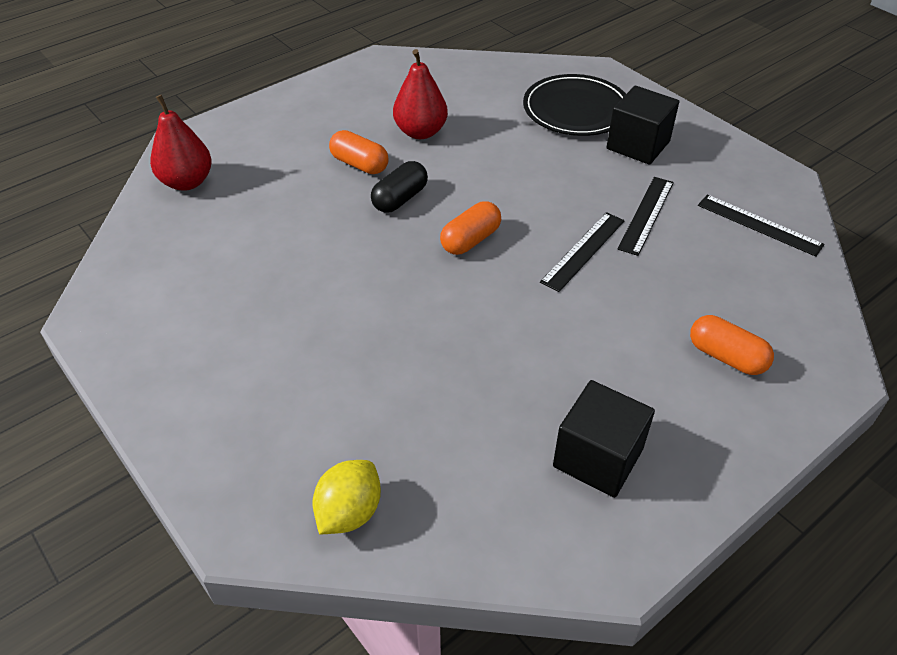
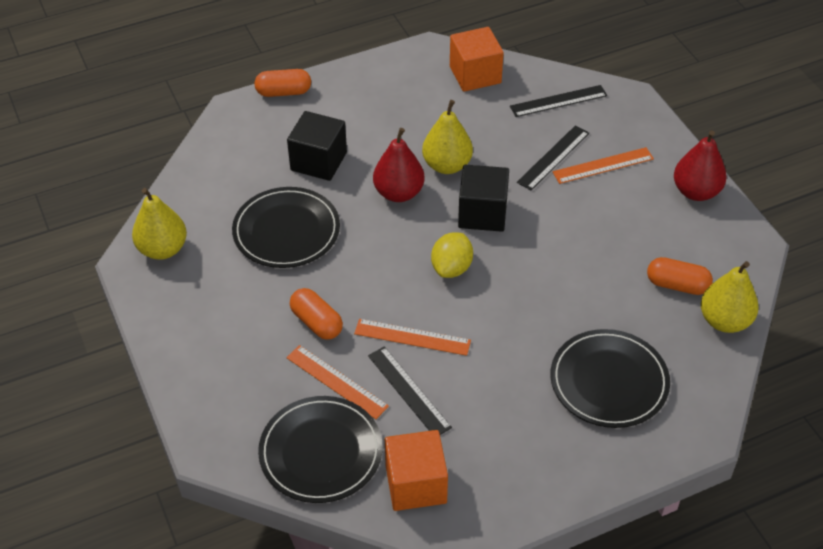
black capsule: 1 -> 0
black plate: 1 -> 3
orange cube: 0 -> 2
orange ruler: 0 -> 3
yellow pear: 0 -> 3

